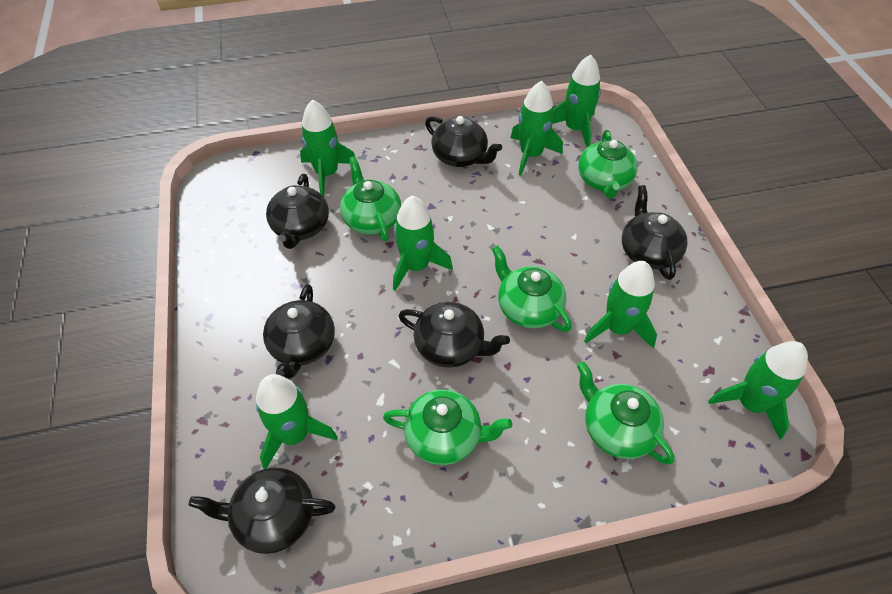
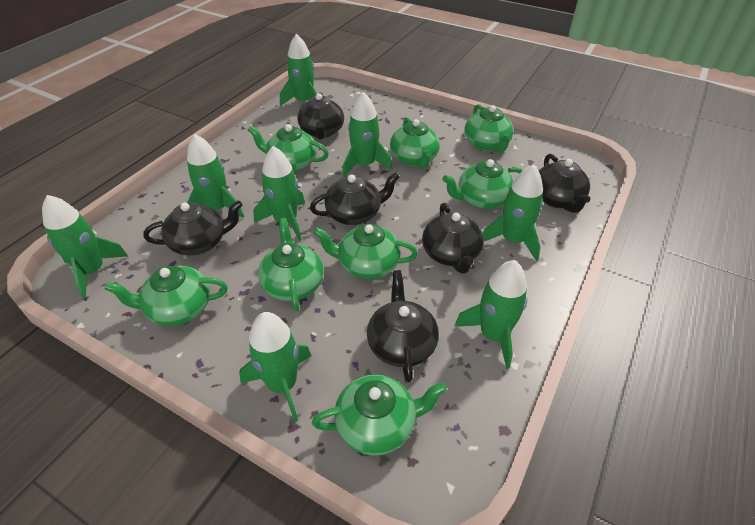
green rocket: 7 -> 8
green teapot: 5 -> 8

